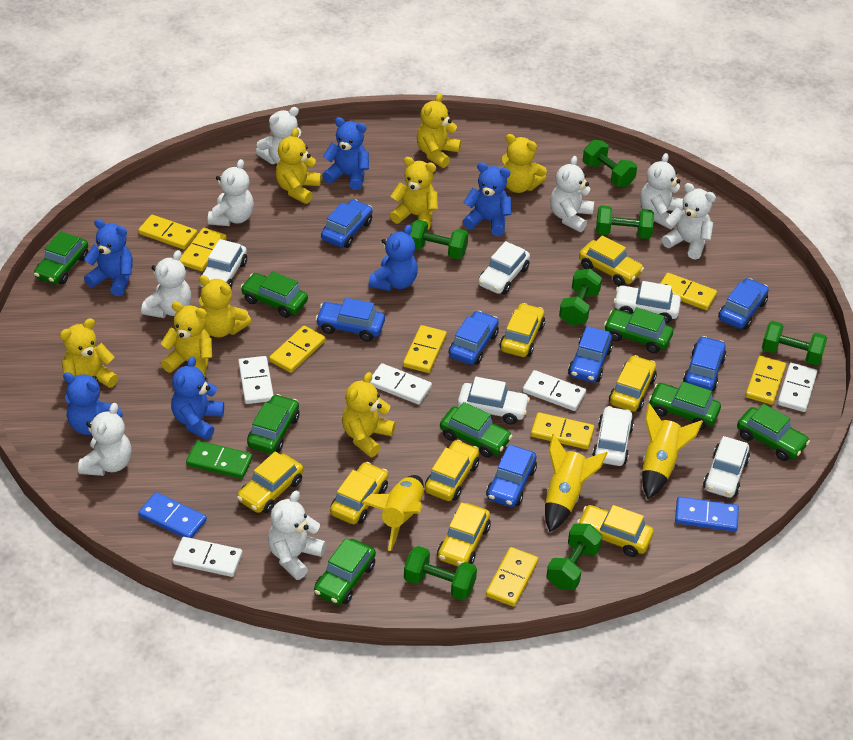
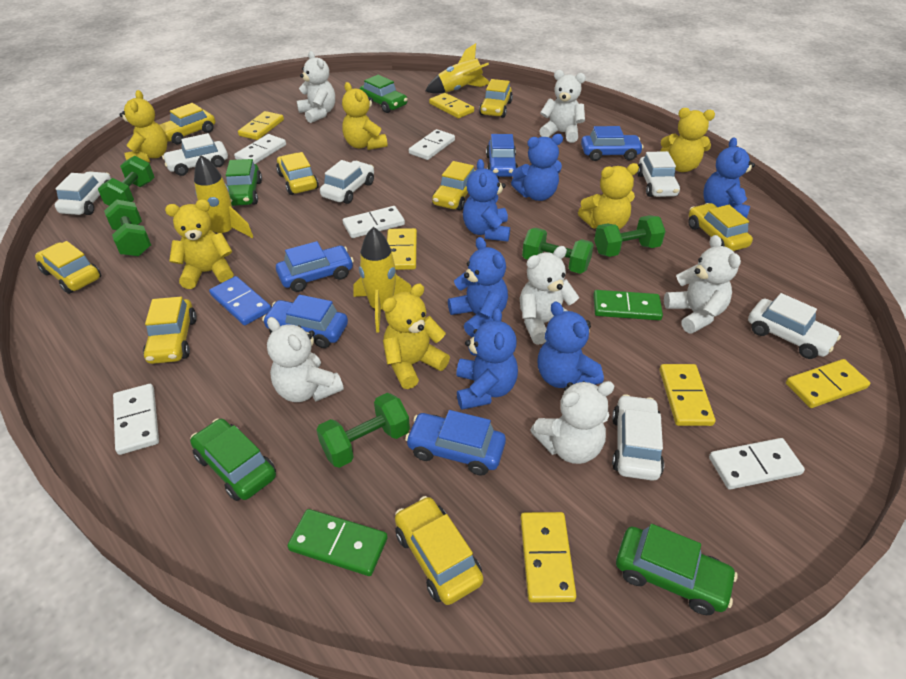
blue car: 7 -> 5
blue domino: 2 -> 1
green car: 8 -> 4
green domino: 1 -> 2
green dumbbell: 7 -> 5
white teddy bear: 8 -> 6
yellow domino: 8 -> 6
yellow teddy bear: 8 -> 6

